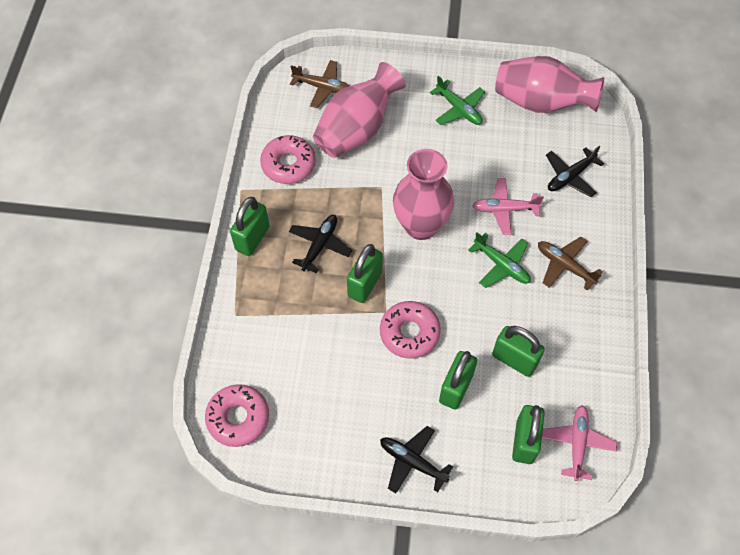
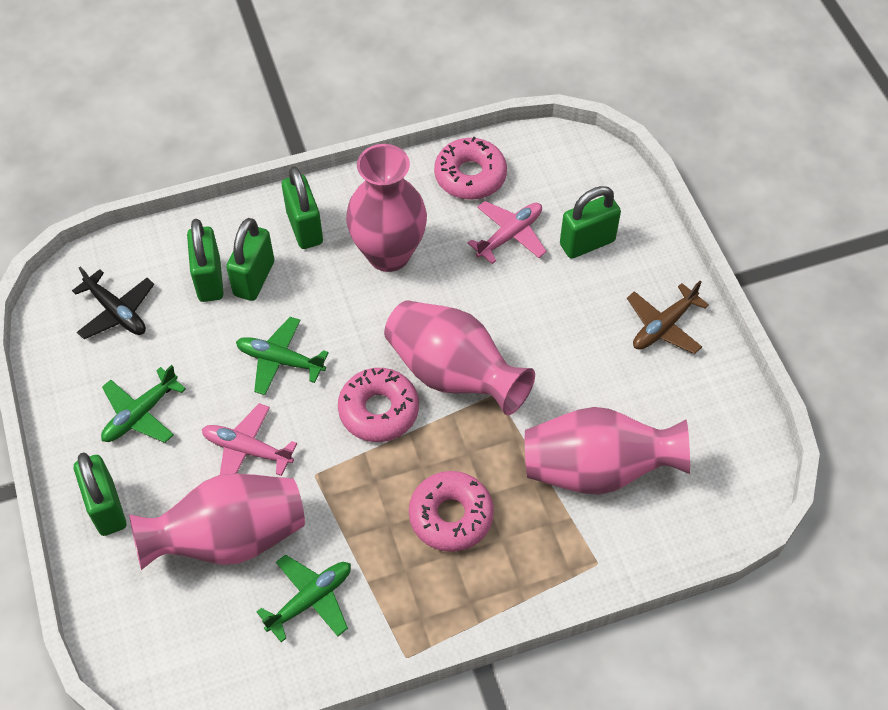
black plane: 3 -> 1
brown plane: 2 -> 1
green plane: 2 -> 3
pink vase: 3 -> 4

